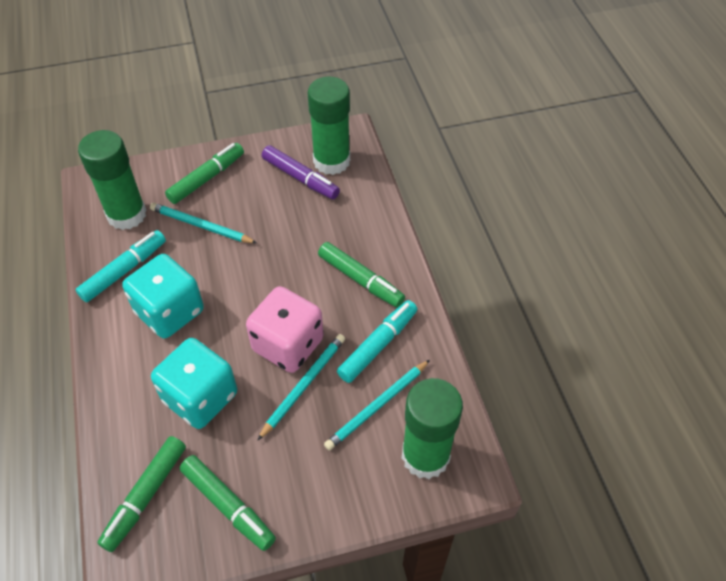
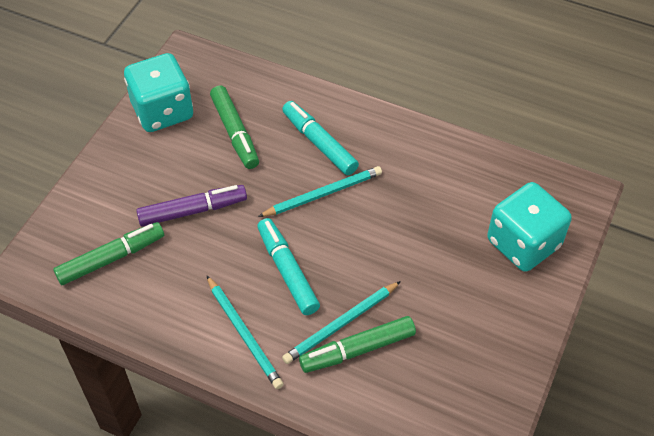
green glue stick: 3 -> 0
green marker: 4 -> 3
pink dice: 1 -> 0

